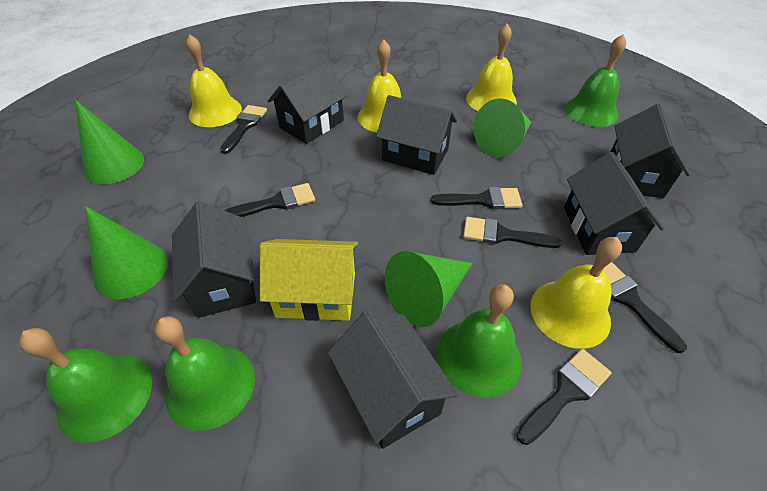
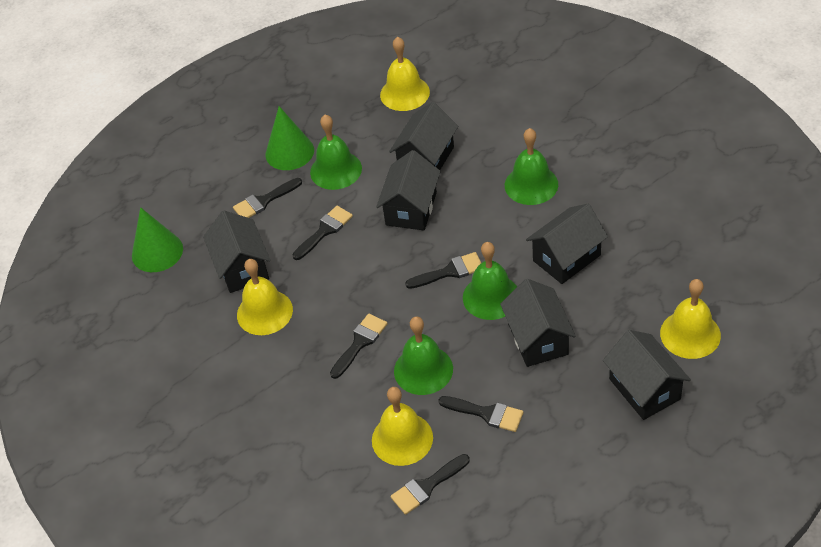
green cone: 4 -> 2
yellow house: 1 -> 0

